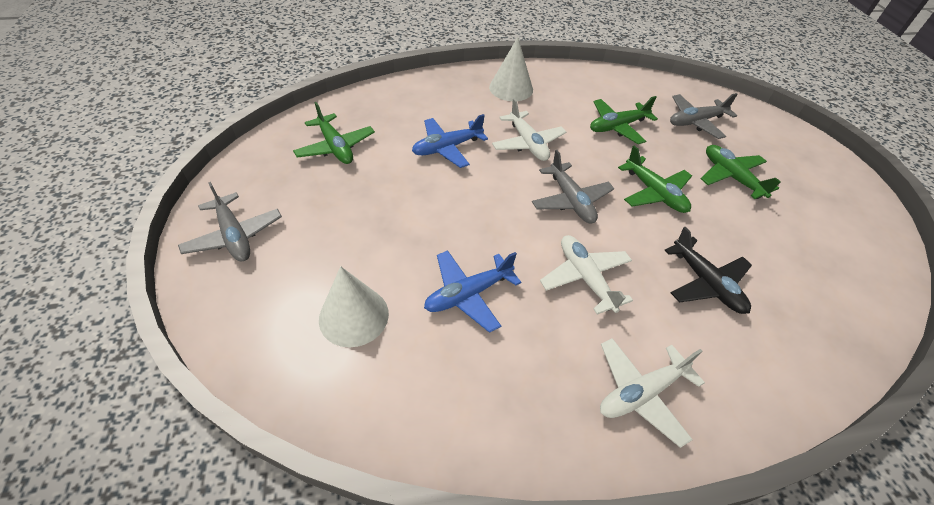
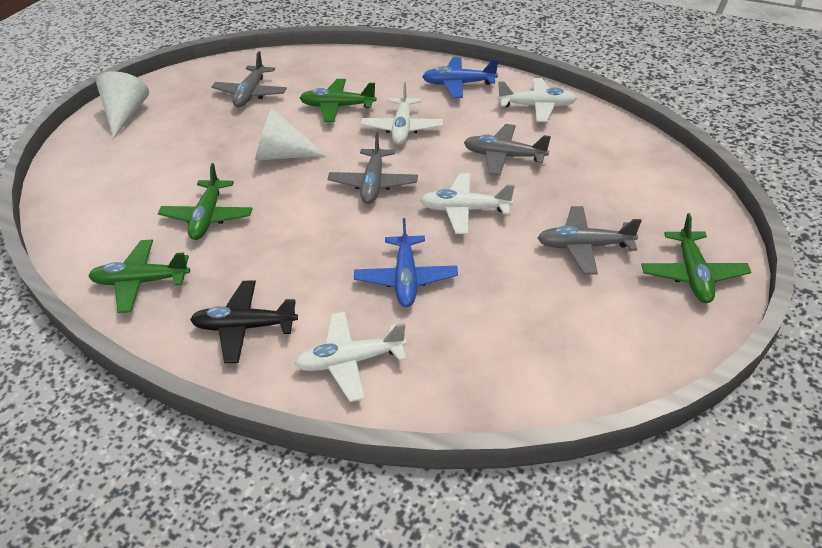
grey plane: 3 -> 4
white plane: 3 -> 4

